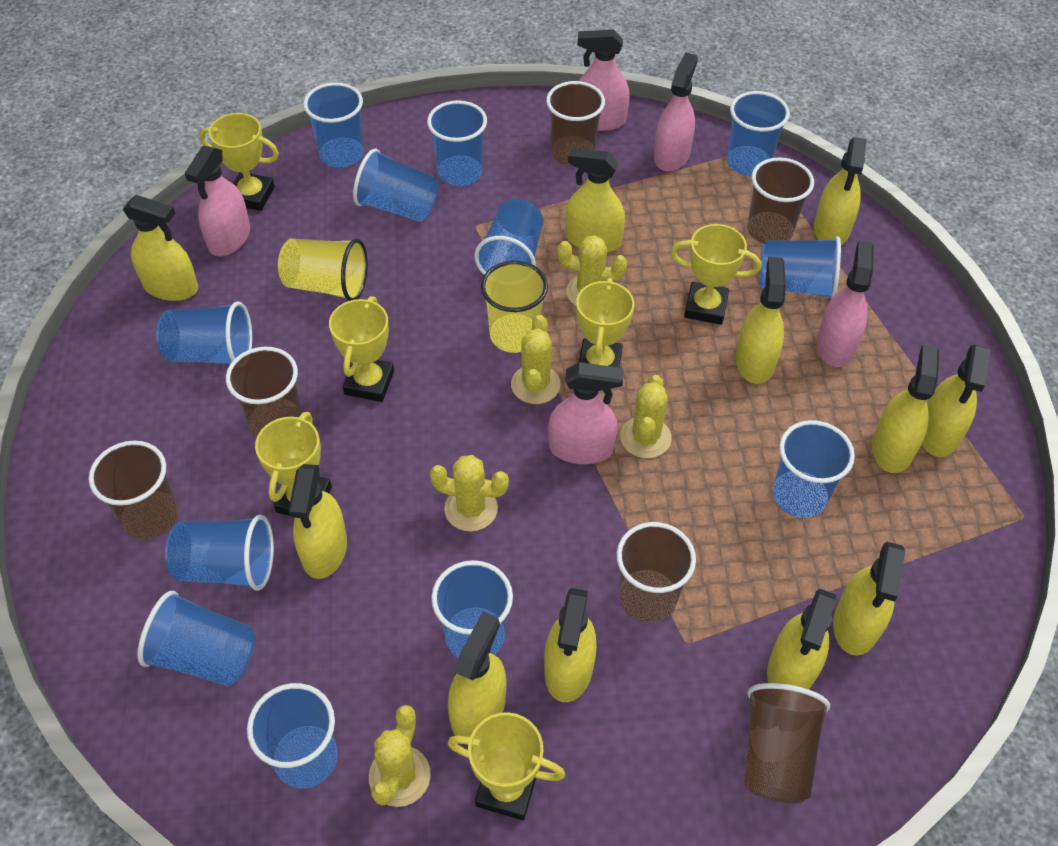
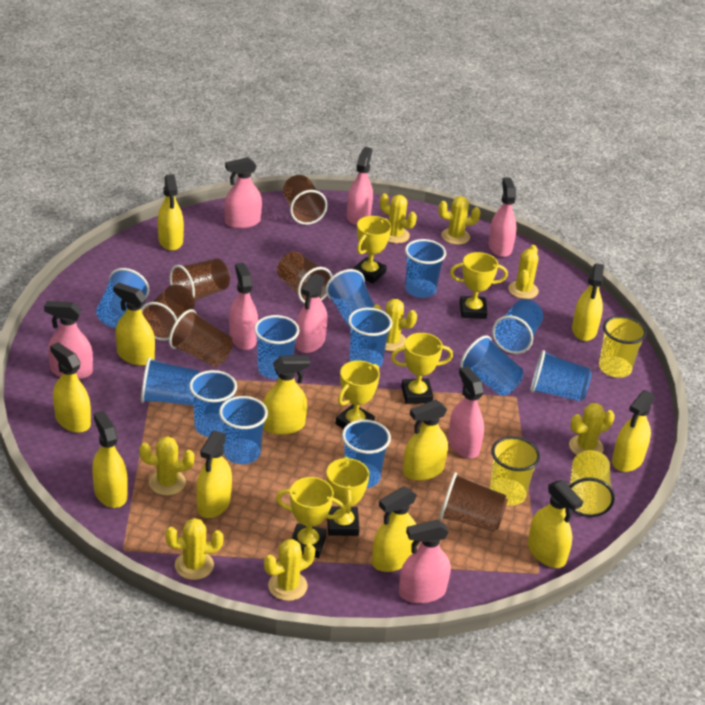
pink spray bottle: 5 -> 8
yellow cactus: 5 -> 8
yellow cup: 2 -> 3

